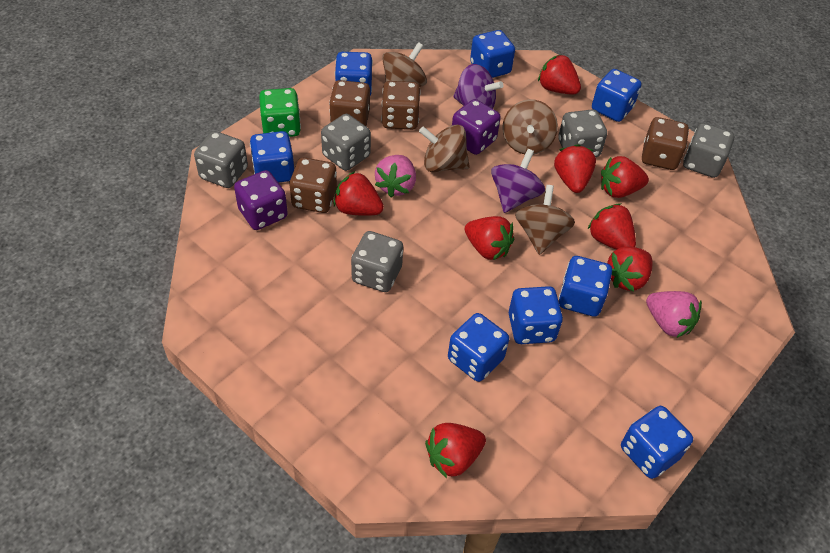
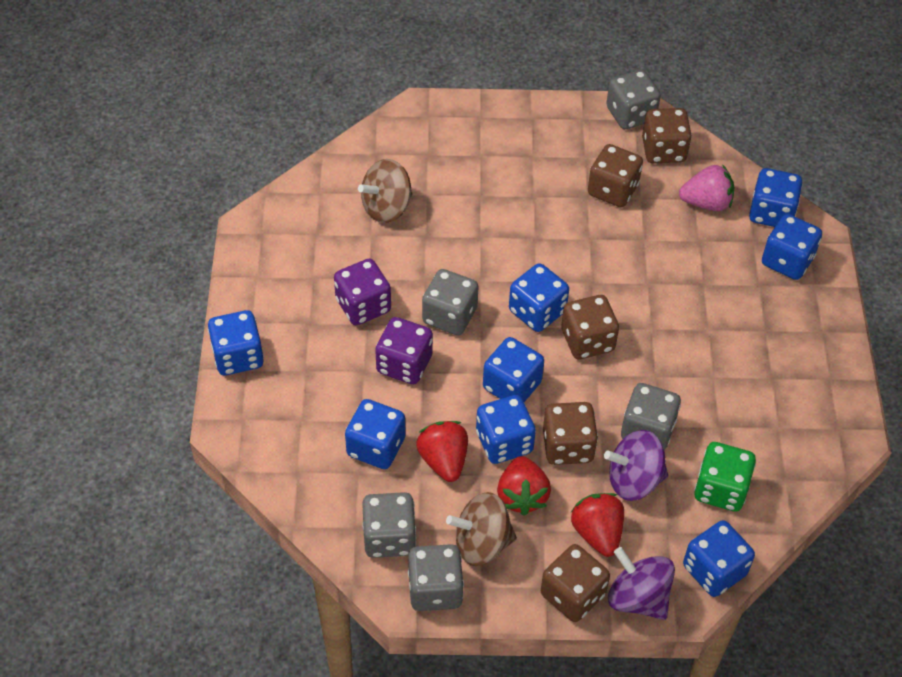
brown dice: 4 -> 5
brown spinning top: 4 -> 2
pink strawberry: 2 -> 1
red strawberry: 8 -> 3

